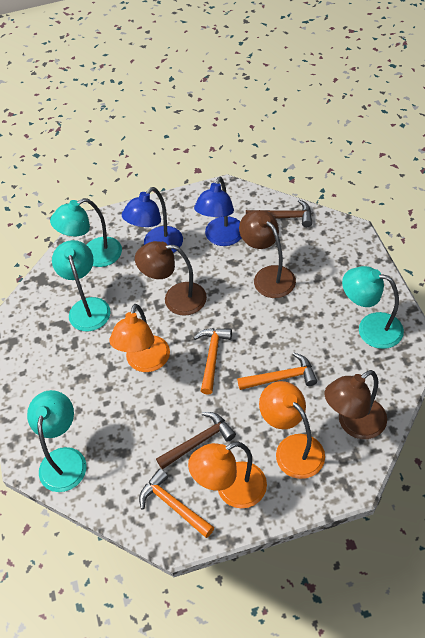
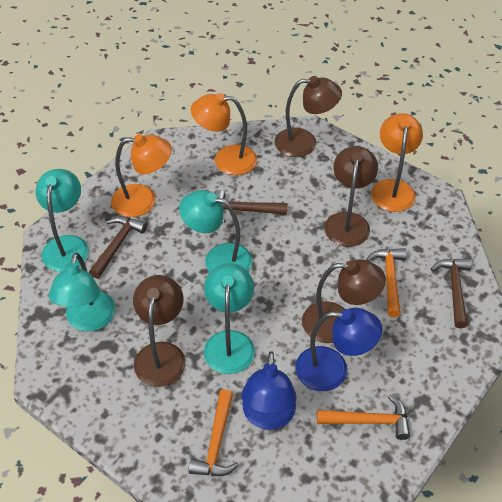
brown hammer: 2 -> 3
brown lamp: 3 -> 4

